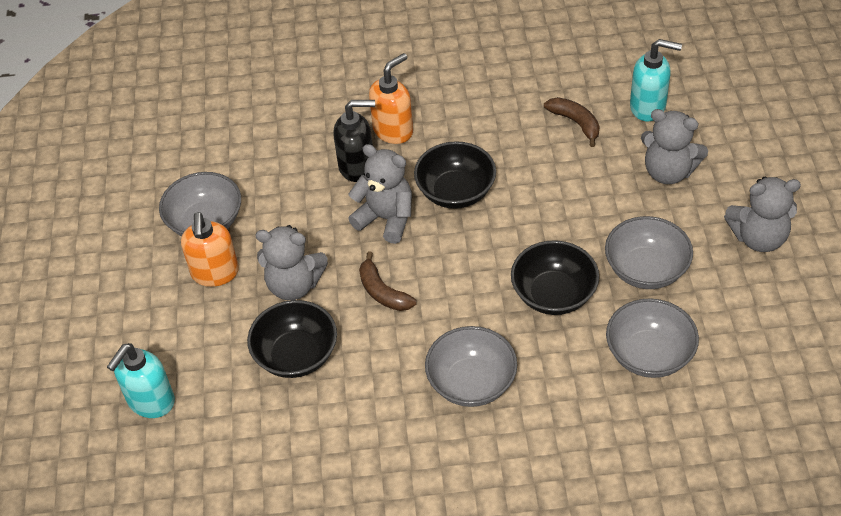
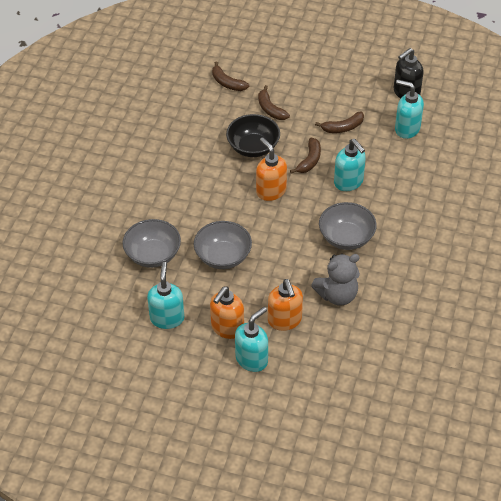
black bowl: 3 -> 1
brown banana: 2 -> 4
grey bowl: 4 -> 3
grey teddy bear: 4 -> 1
orange soap dispenser: 2 -> 3
turquoise soap dispenser: 2 -> 4

